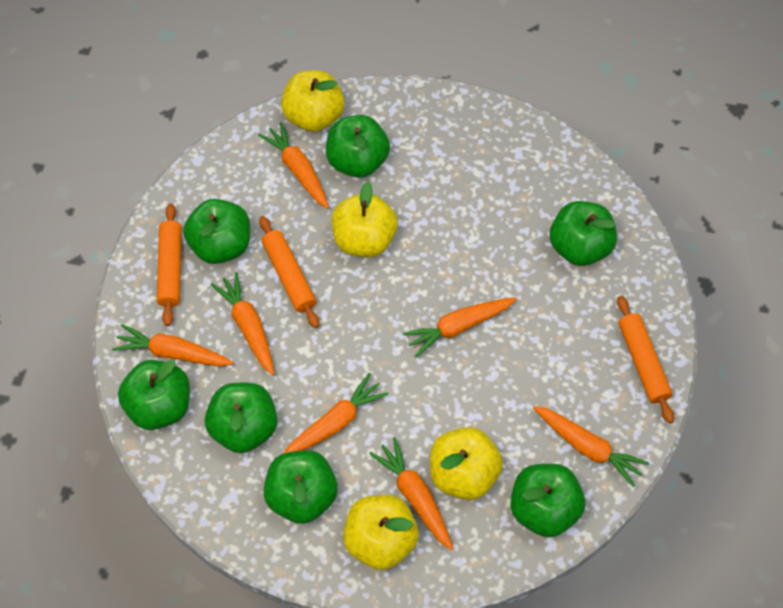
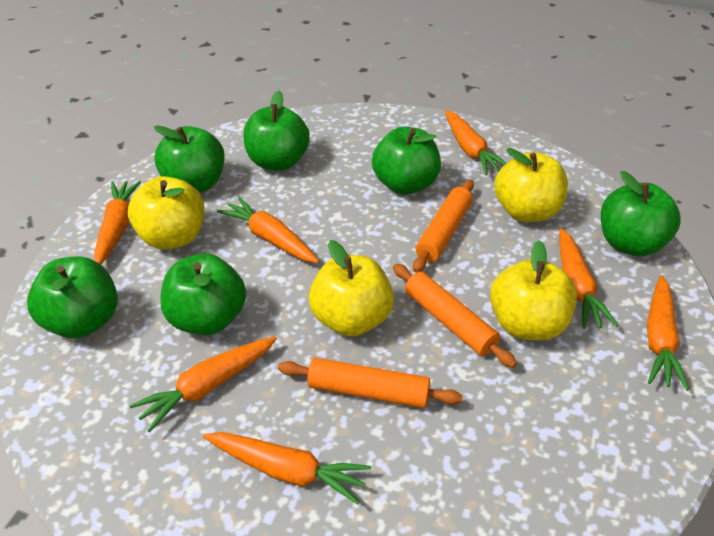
green apple: 7 -> 6

